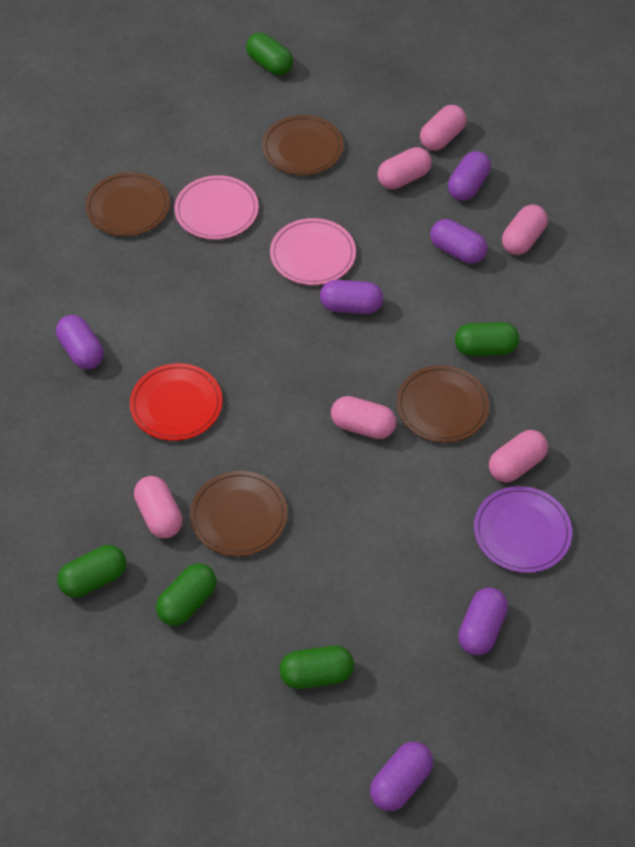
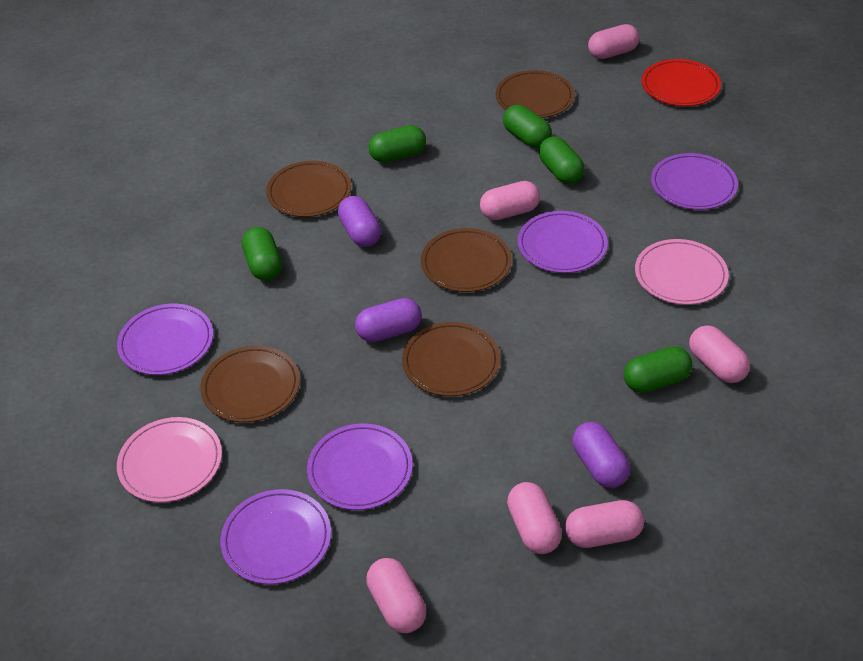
brown plate: 4 -> 5
purple capsule: 6 -> 3
purple plate: 1 -> 5

